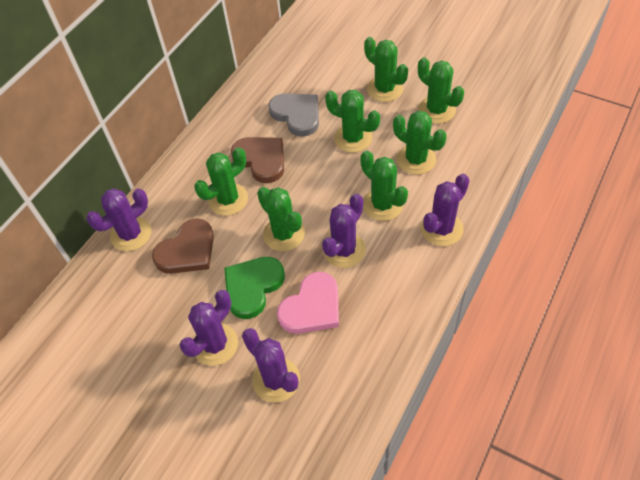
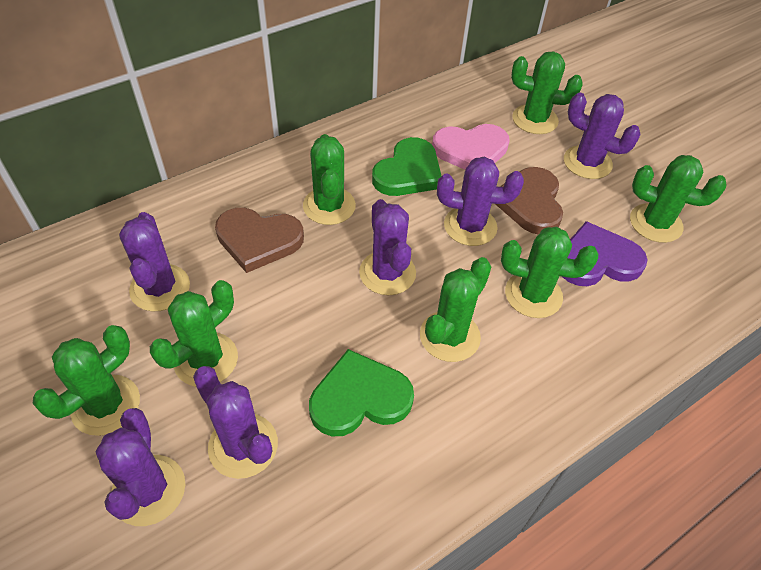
green heart: 1 -> 2
grey heart: 1 -> 0
purple cactus: 5 -> 6
purple heart: 0 -> 1

